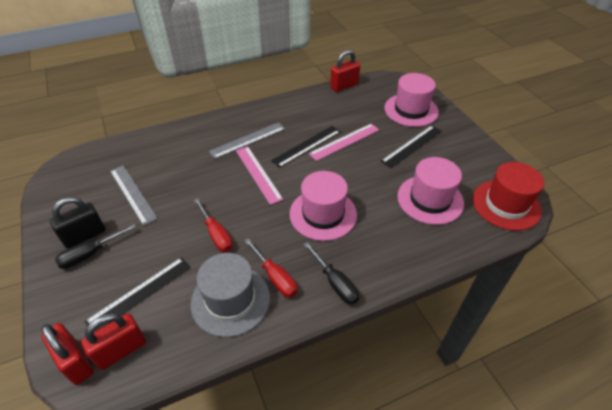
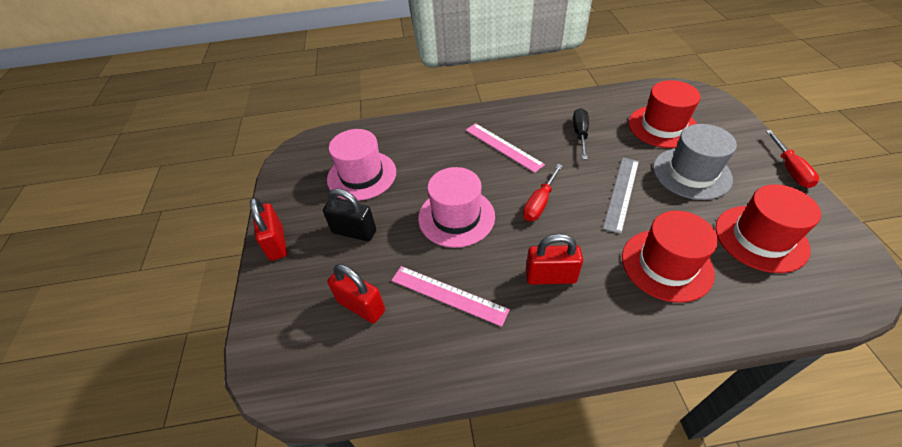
black ruler: 3 -> 0
black screwdriver: 2 -> 1
grey ruler: 2 -> 1
pink hat: 3 -> 2
red hat: 1 -> 3

